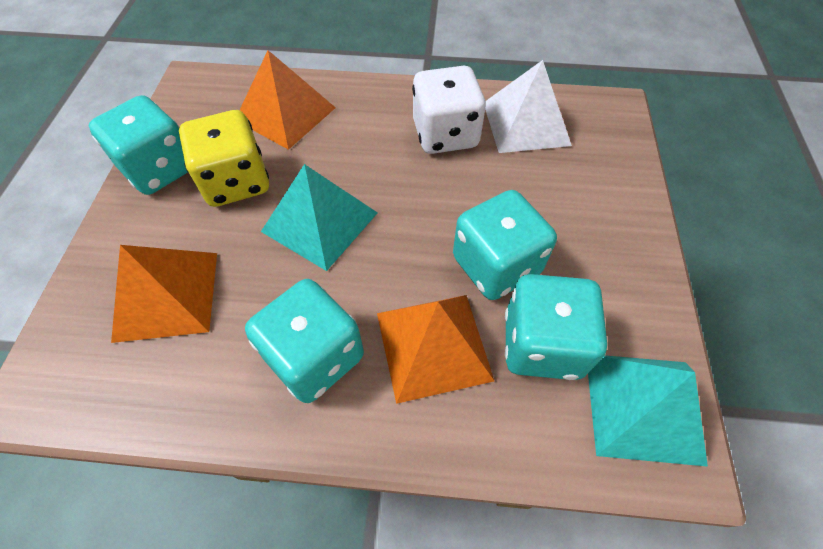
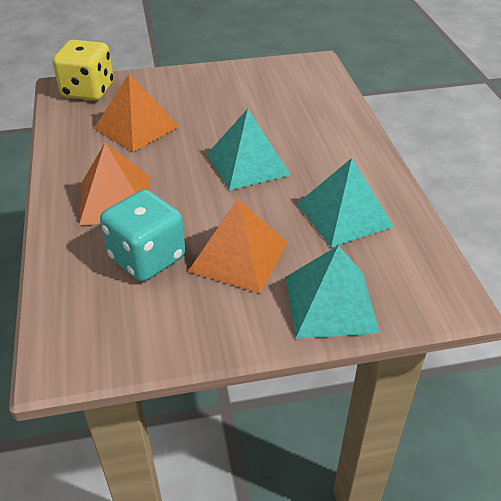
turquoise dice: 4 -> 1
turquoise pyramid: 2 -> 3
white dice: 1 -> 0
white pyramid: 1 -> 0

